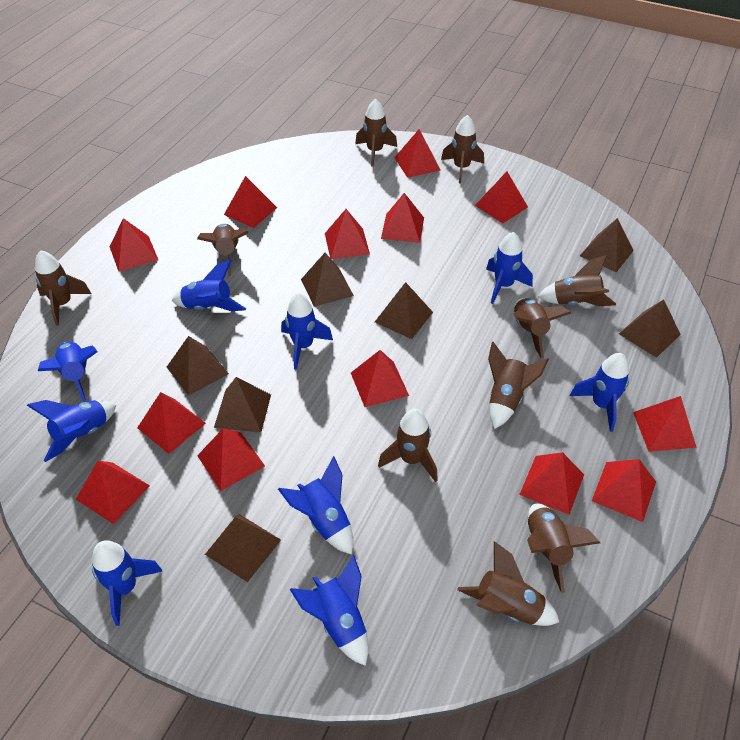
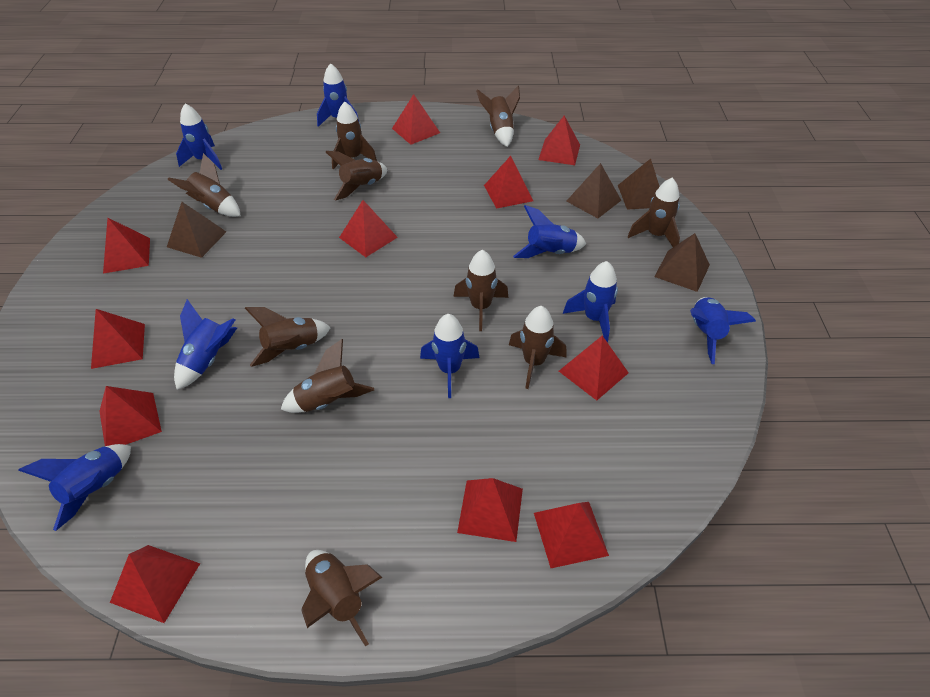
blue rocket: 9 -> 8
brown pyramid: 7 -> 4
red pyramid: 13 -> 11

